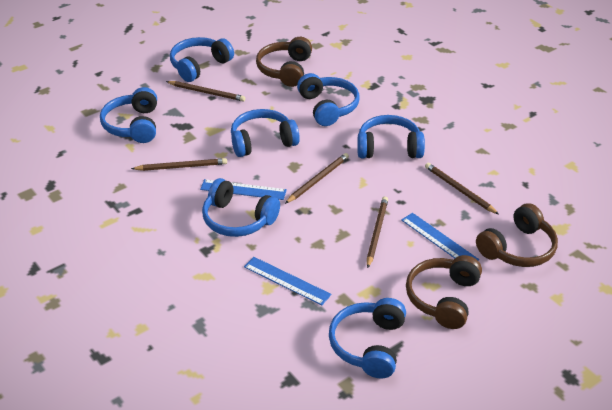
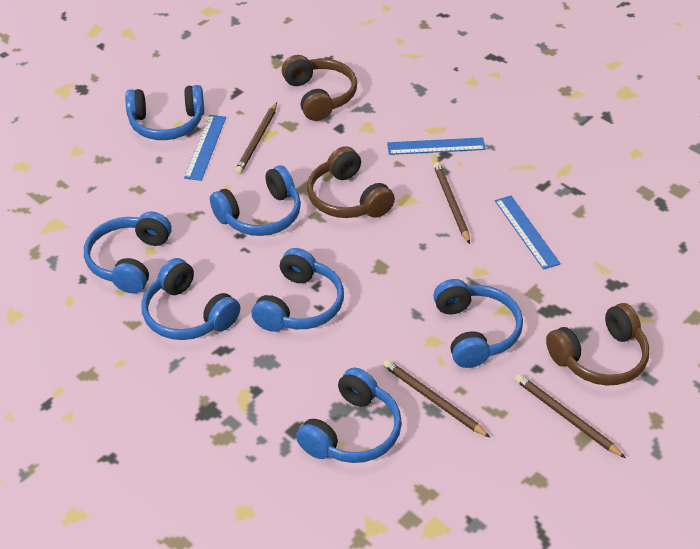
brown pencil: 5 -> 4

